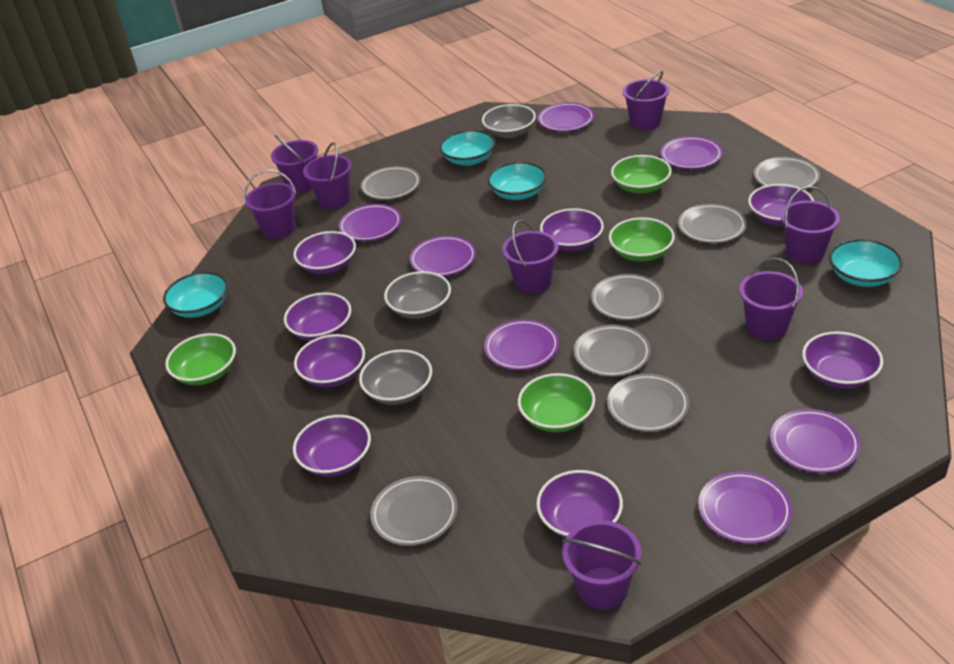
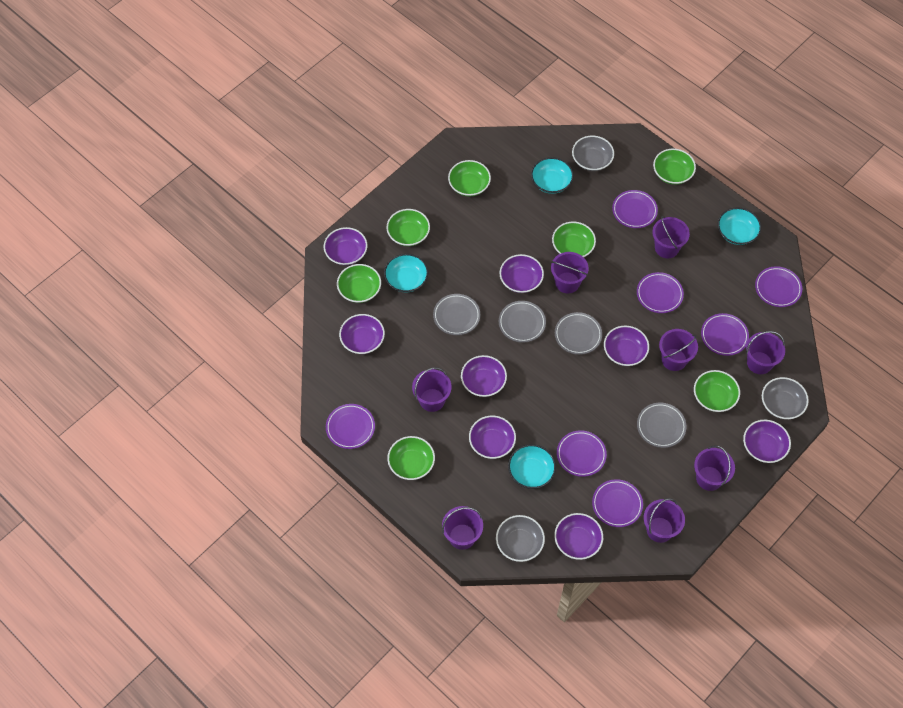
green bowl: 4 -> 7
grey plate: 7 -> 4

